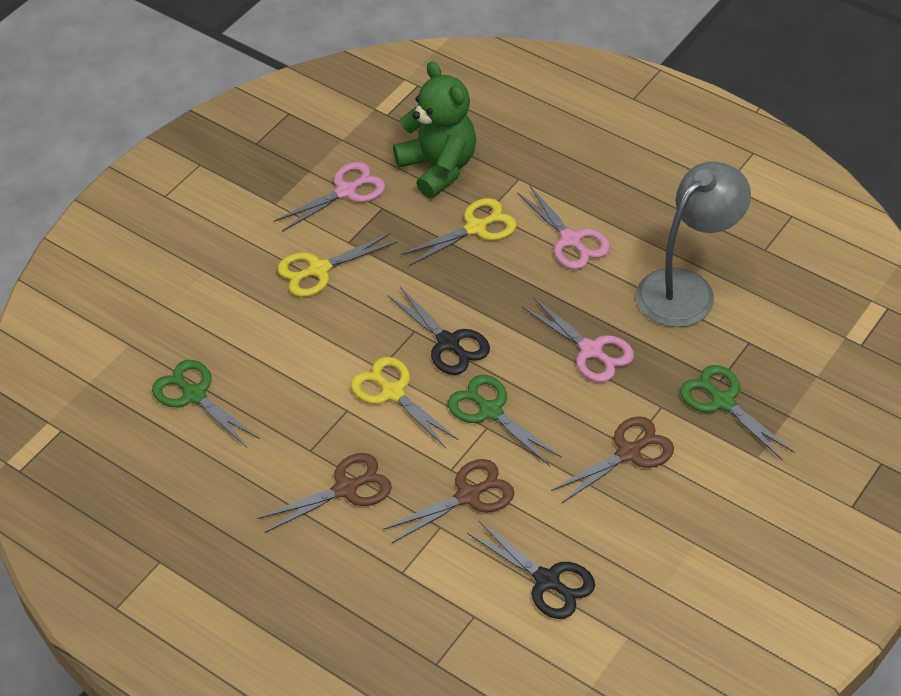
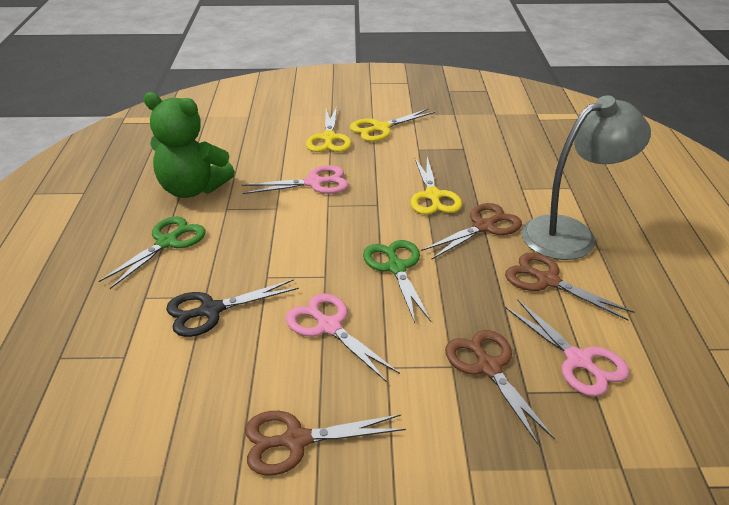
black scissors: 2 -> 1
brown scissors: 3 -> 4
green scissors: 3 -> 2

